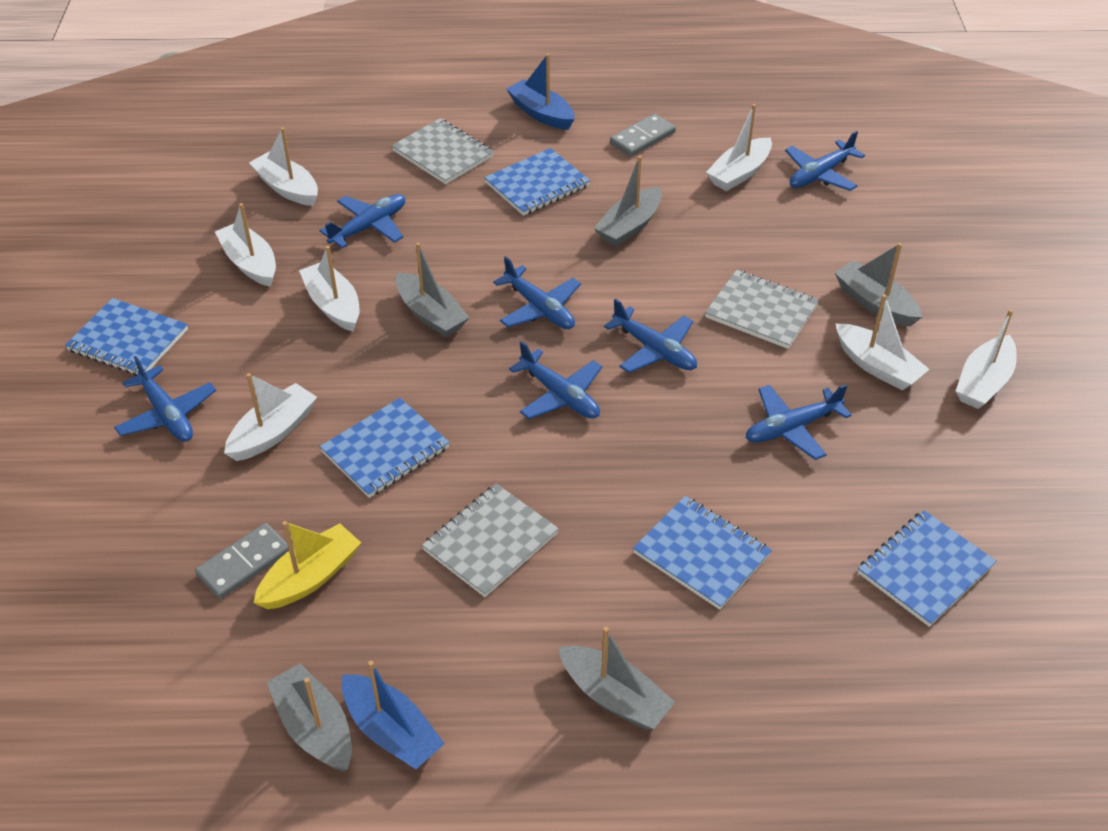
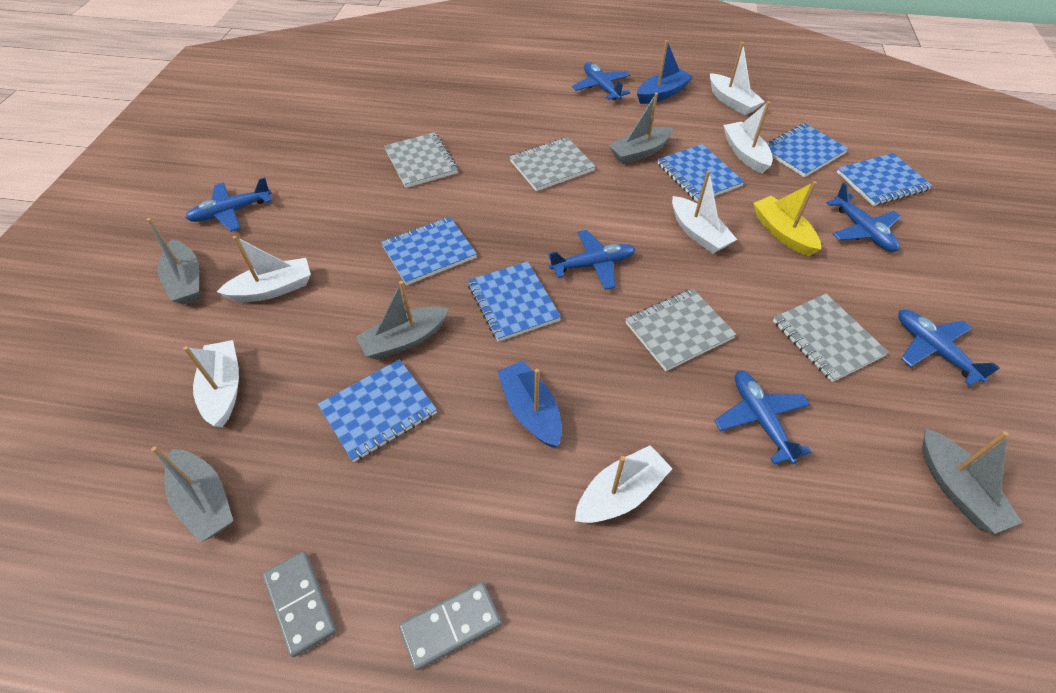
blue notebook: 5 -> 6
blue plane: 7 -> 6
grey notebook: 3 -> 4
white boat: 7 -> 6

